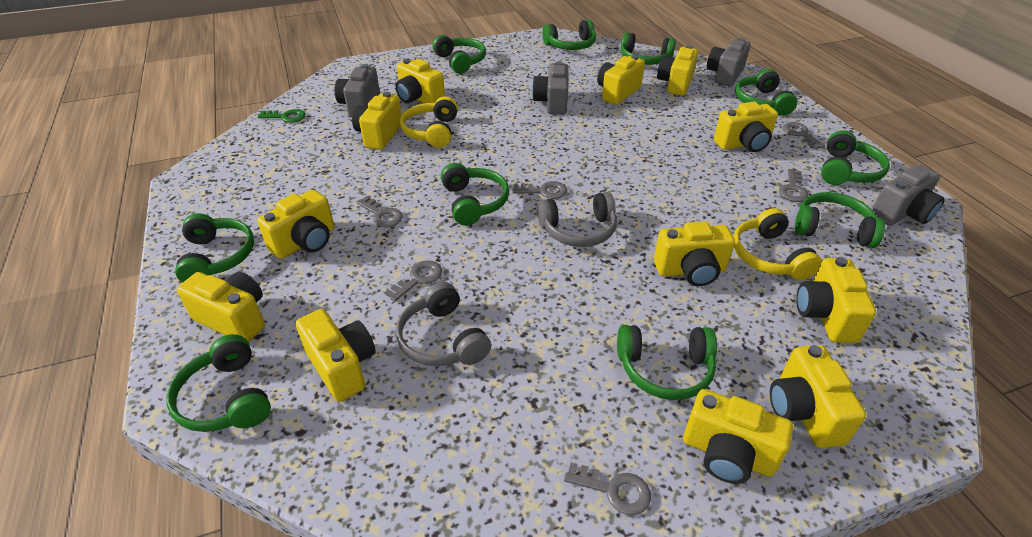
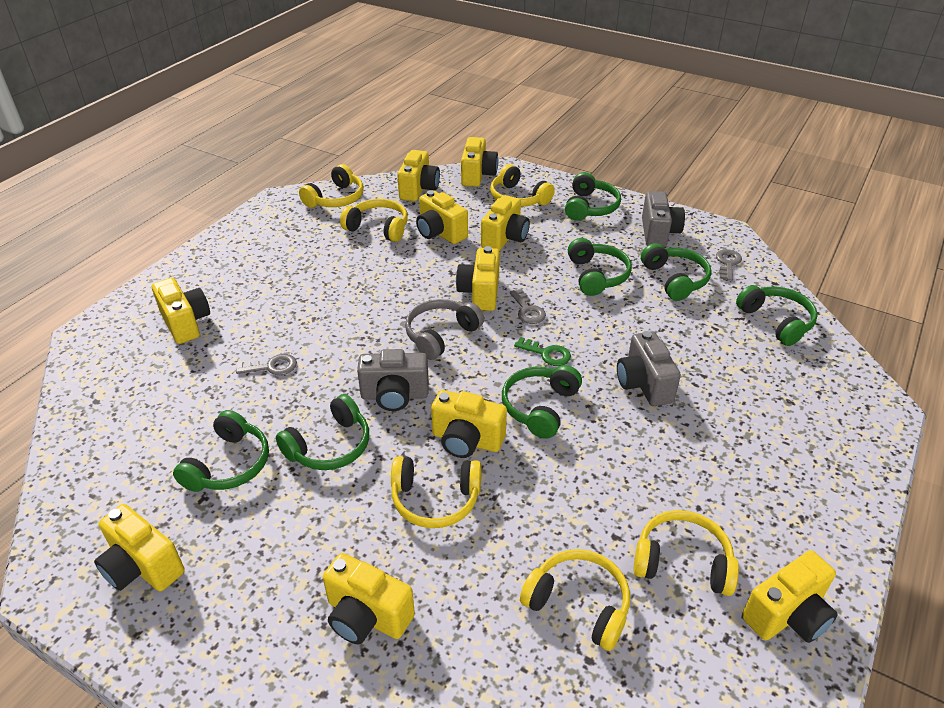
green headphones: 10 -> 7
grey camera: 4 -> 3
grey headphones: 2 -> 1
grey key: 6 -> 3
yellow camera: 12 -> 10
yellow headphones: 2 -> 6

